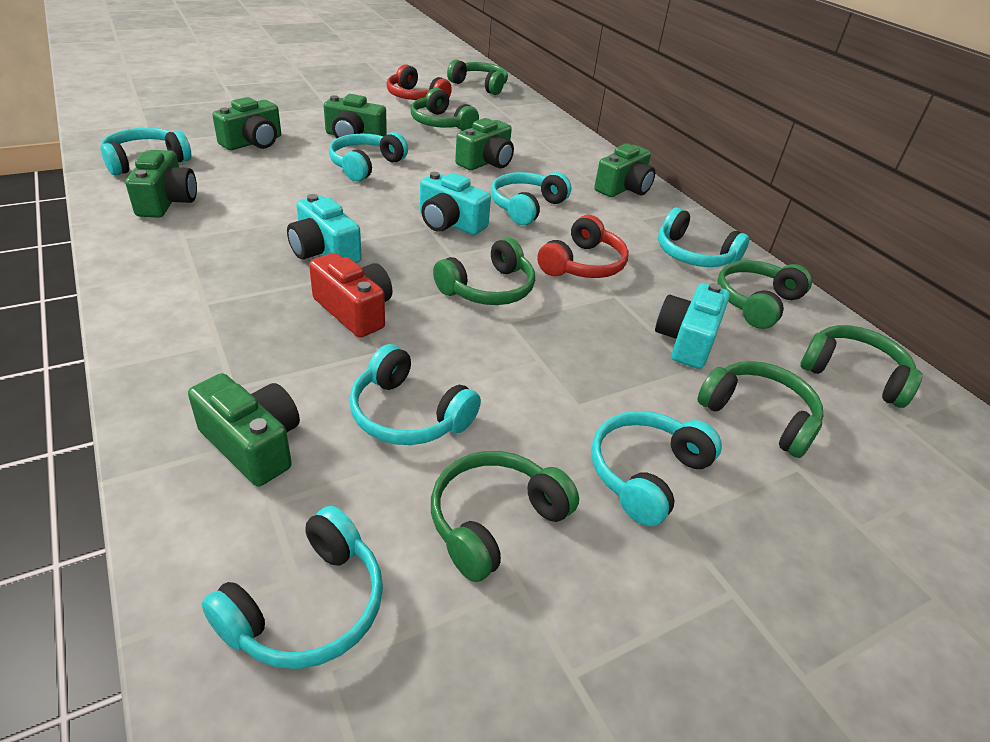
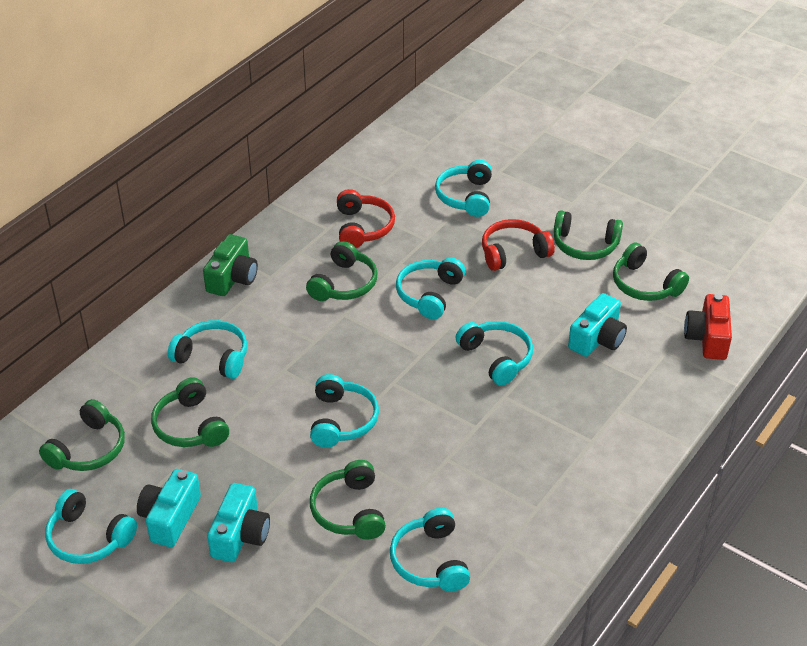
green camera: 6 -> 1
green headphones: 7 -> 6

